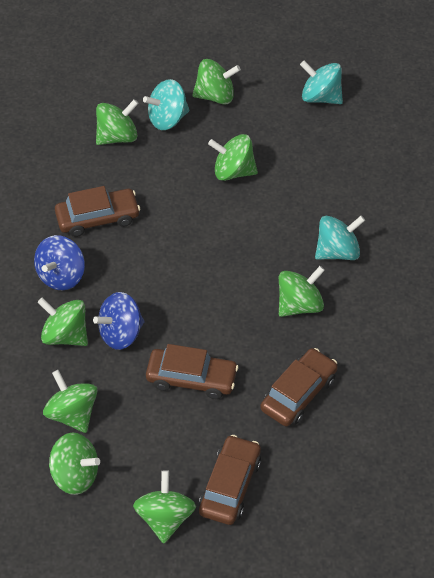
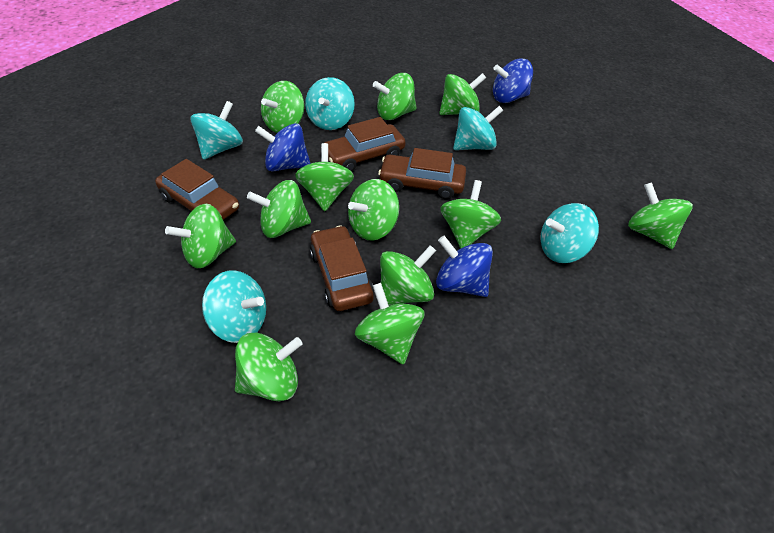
blue spinning top: 2 -> 3
green spinning top: 8 -> 12
turquoise spinning top: 3 -> 5

